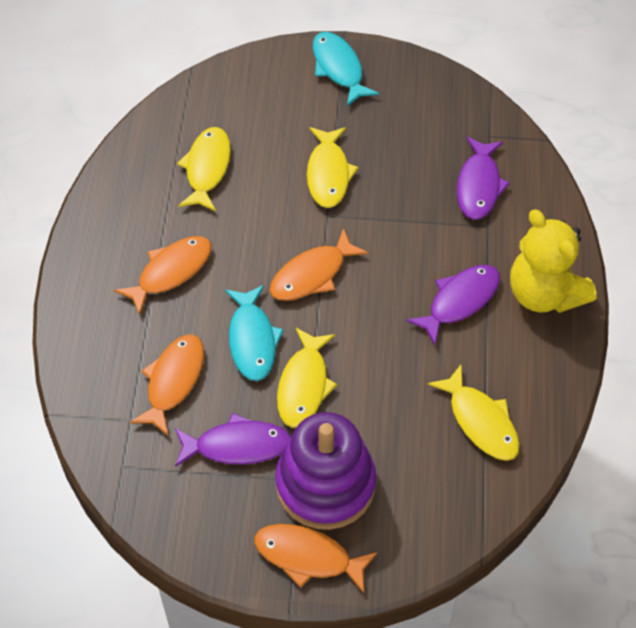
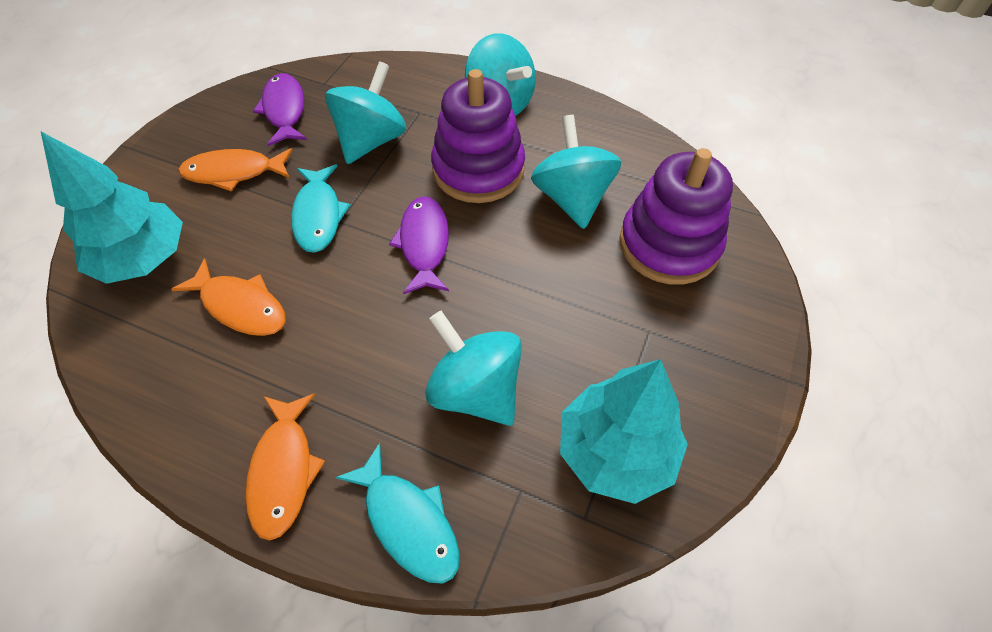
orange fish: 4 -> 3
purple fish: 3 -> 2
purple stacking toy: 1 -> 2
turquoise spinning top: 0 -> 4
turquoise tree: 0 -> 2
yellow fish: 4 -> 0
yellow teddy bear: 1 -> 0

